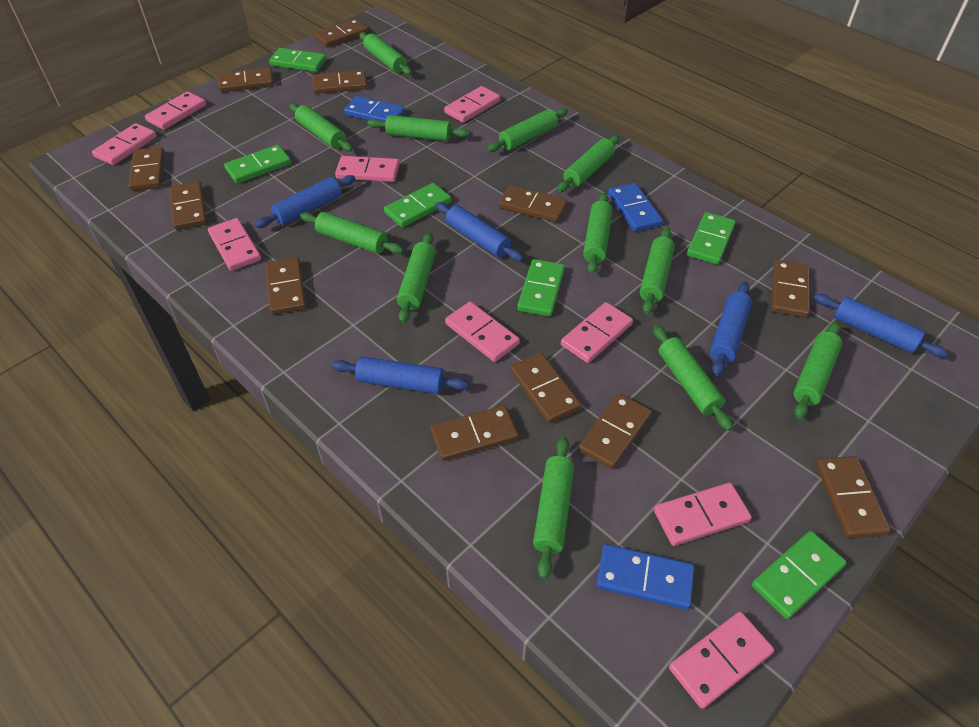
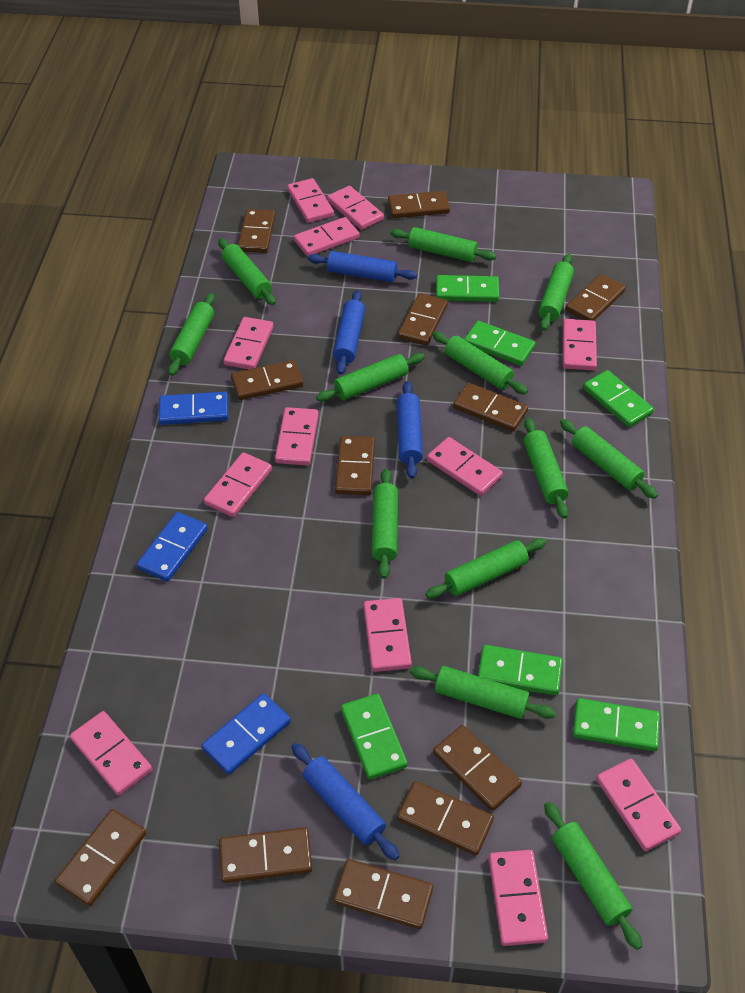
blue rolling pin: 5 -> 4
pink domino: 9 -> 12

